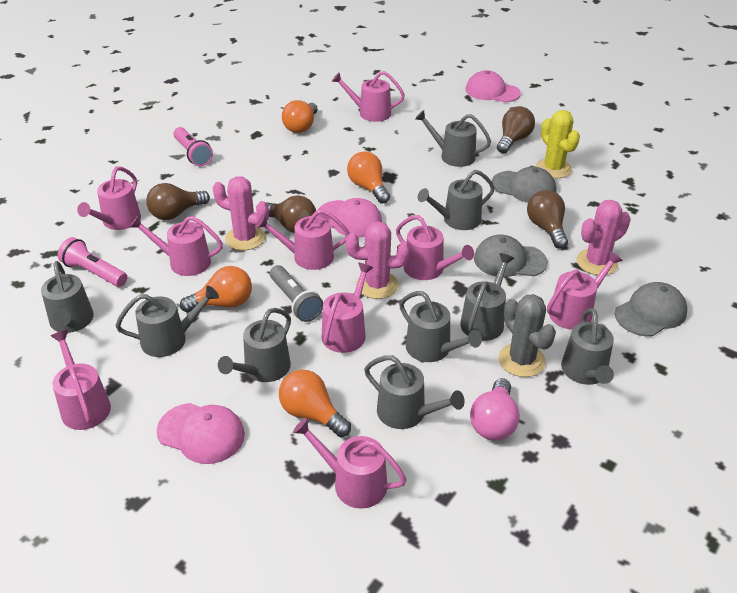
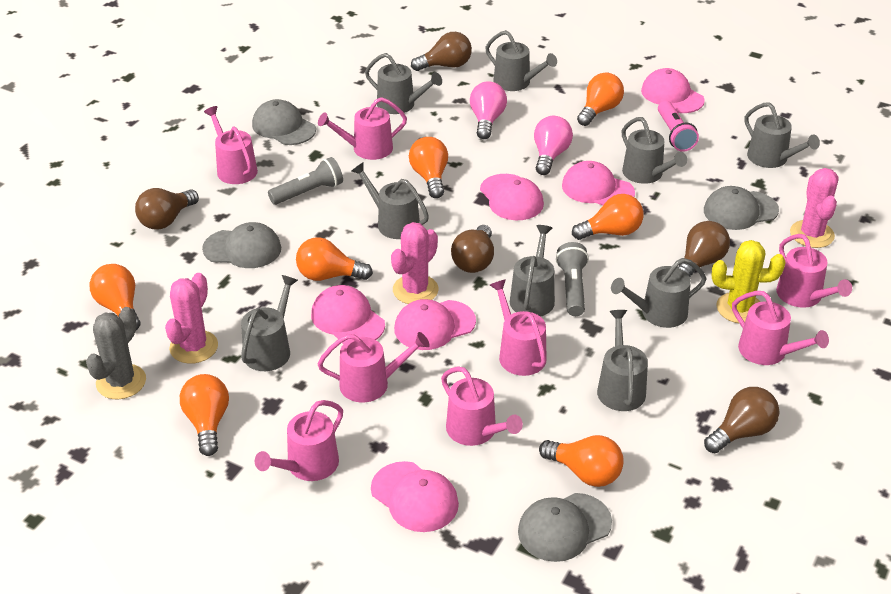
brown light bulb: 4 -> 5
grey cap: 3 -> 4
grey flashlight: 1 -> 2
orange light bulb: 4 -> 7
pink cap: 3 -> 6
pink flashlight: 2 -> 1
pink light bulb: 1 -> 2
pink watering can: 9 -> 8

